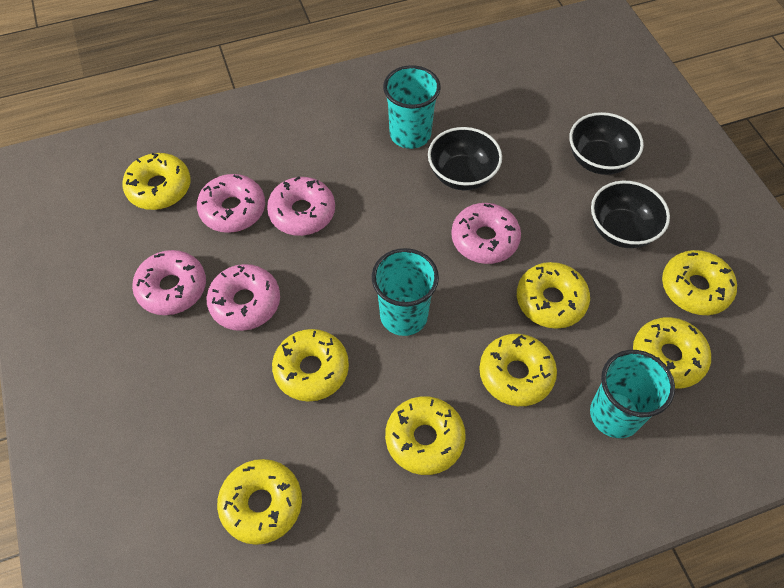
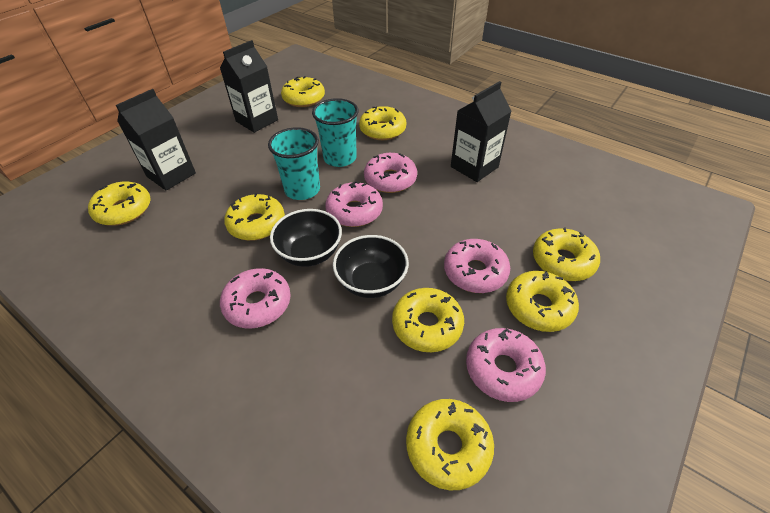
black bowl: 3 -> 2
black carton: 0 -> 3
turquoise cup: 3 -> 2

